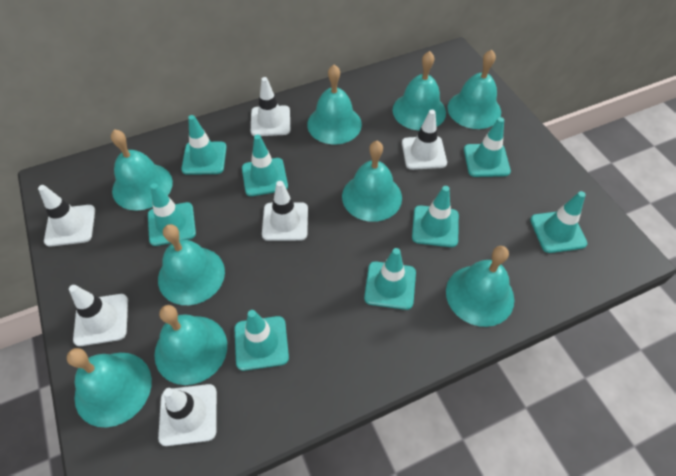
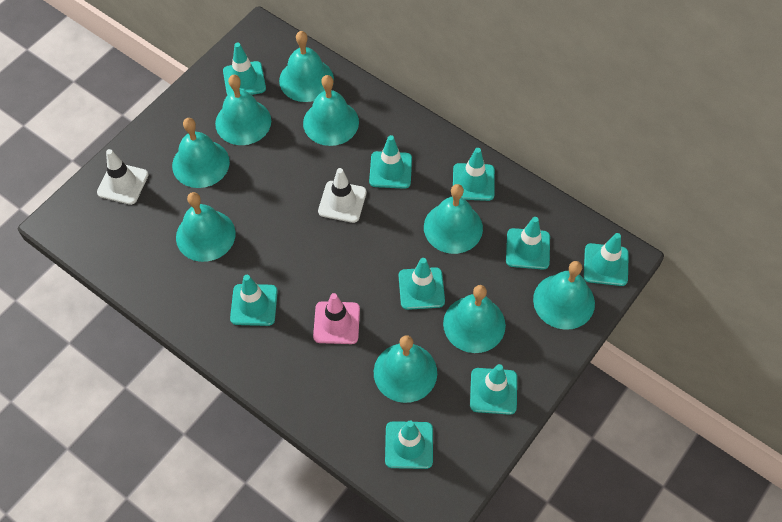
pink traffic cone: 0 -> 1
turquoise traffic cone: 8 -> 9
white traffic cone: 6 -> 2

